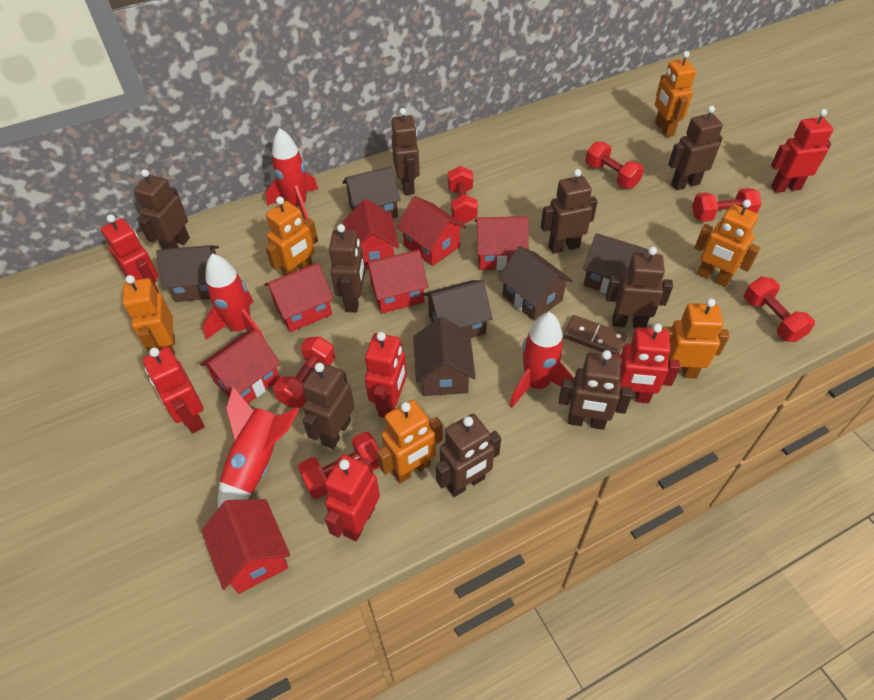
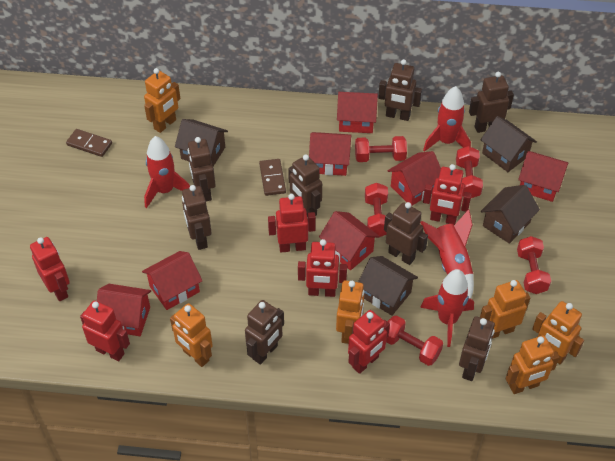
brown domino: 1 -> 2
brown house: 6 -> 4
brown robot: 9 -> 8
red dumbbell: 6 -> 5

